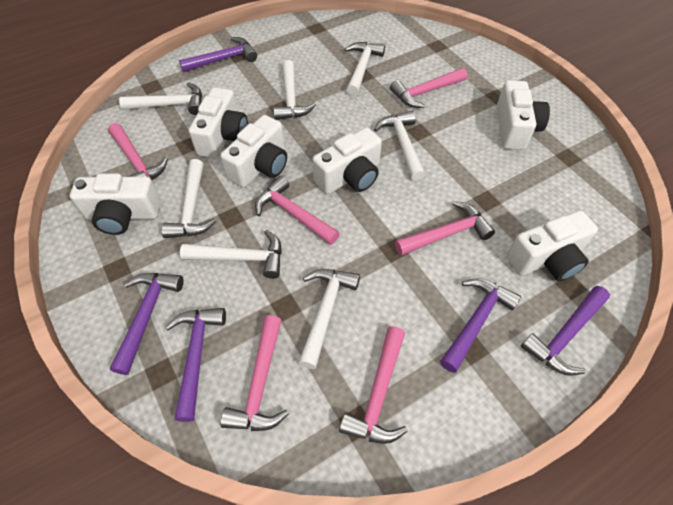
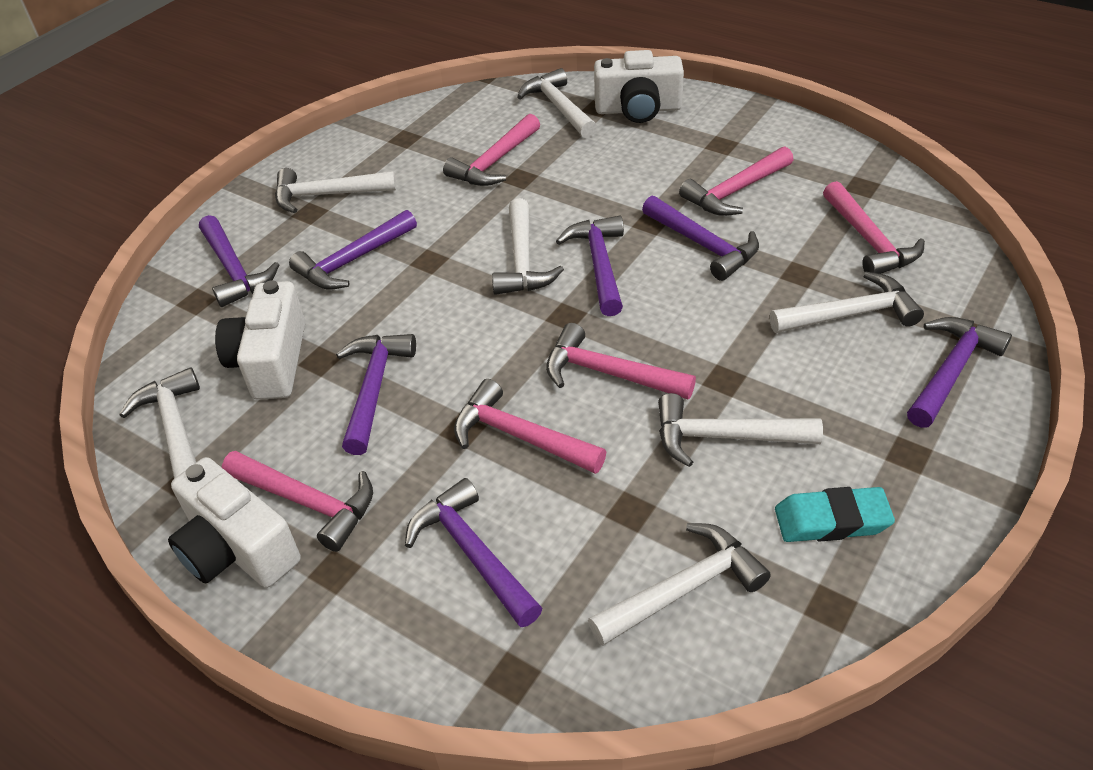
purple hammer: 5 -> 7
turquoise eraser: 0 -> 1
white camera: 6 -> 3

